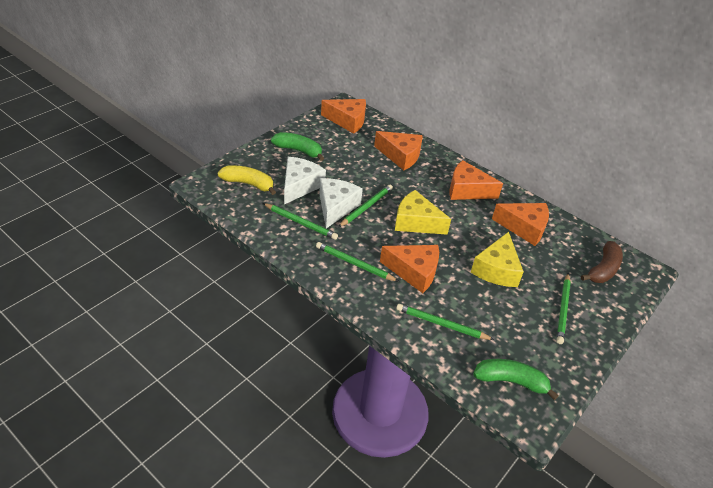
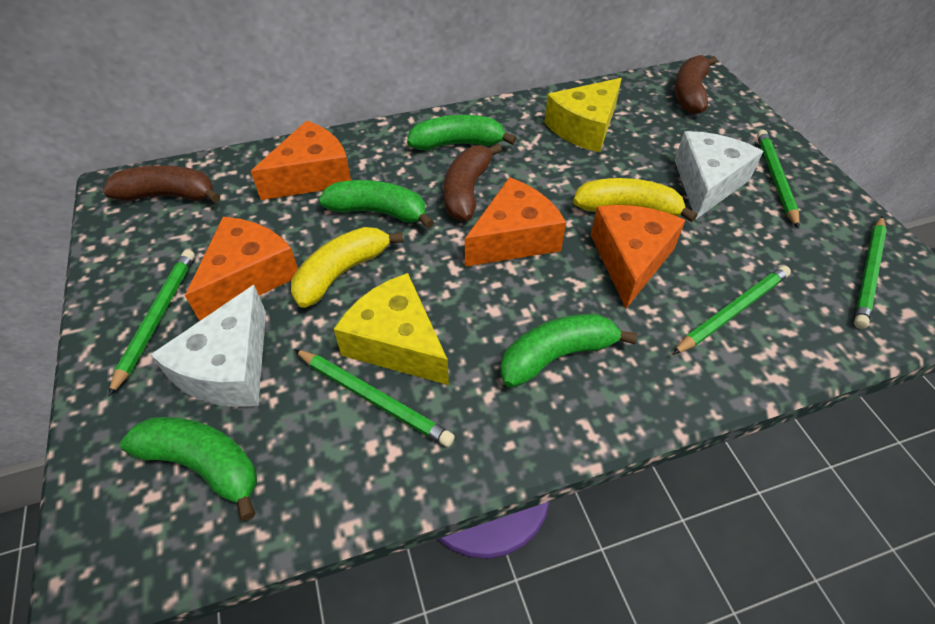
brown banana: 1 -> 3
green banana: 2 -> 4
orange cheese: 5 -> 4
yellow banana: 1 -> 2

